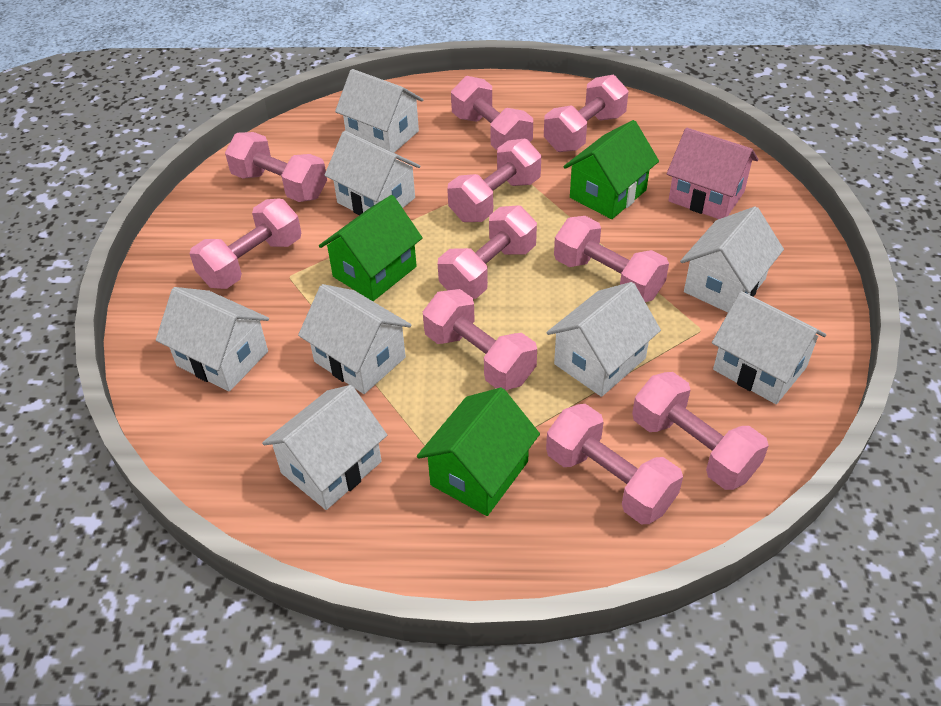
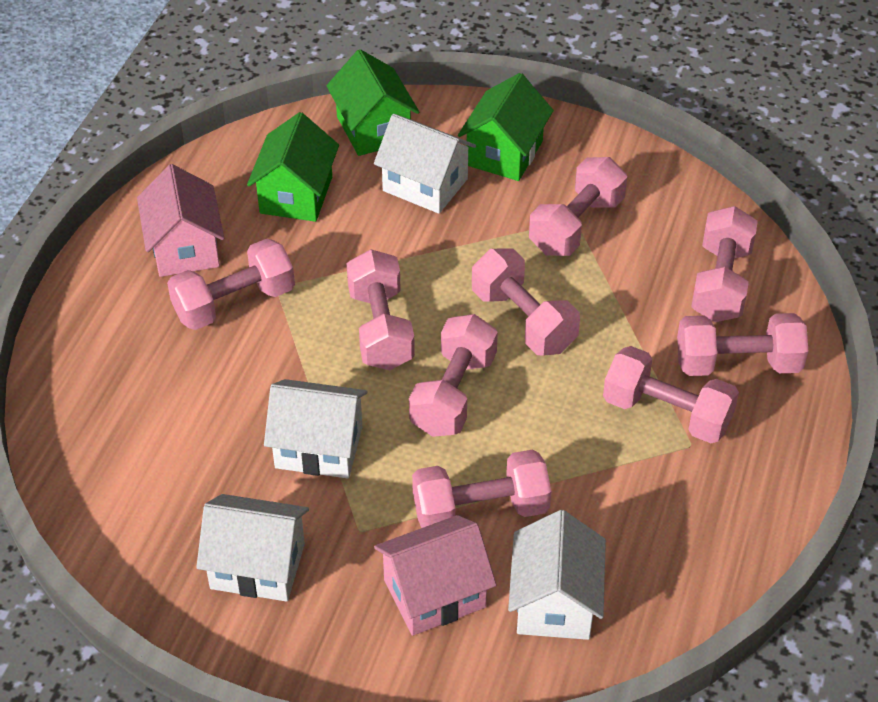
pink dumbbell: 10 -> 9
pink house: 1 -> 2
white house: 8 -> 4

